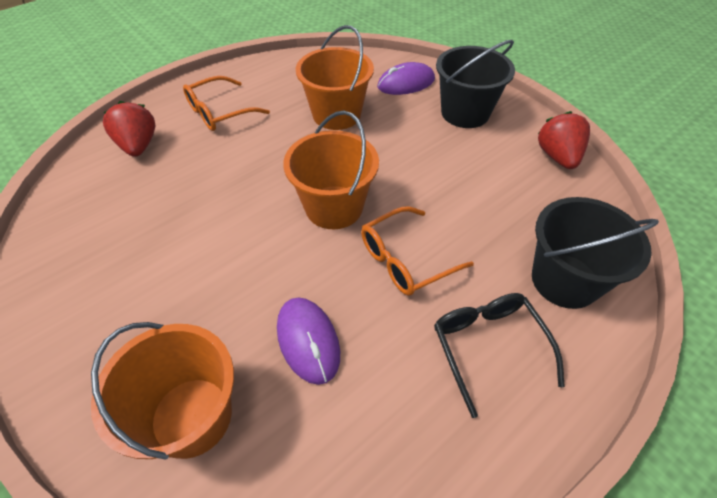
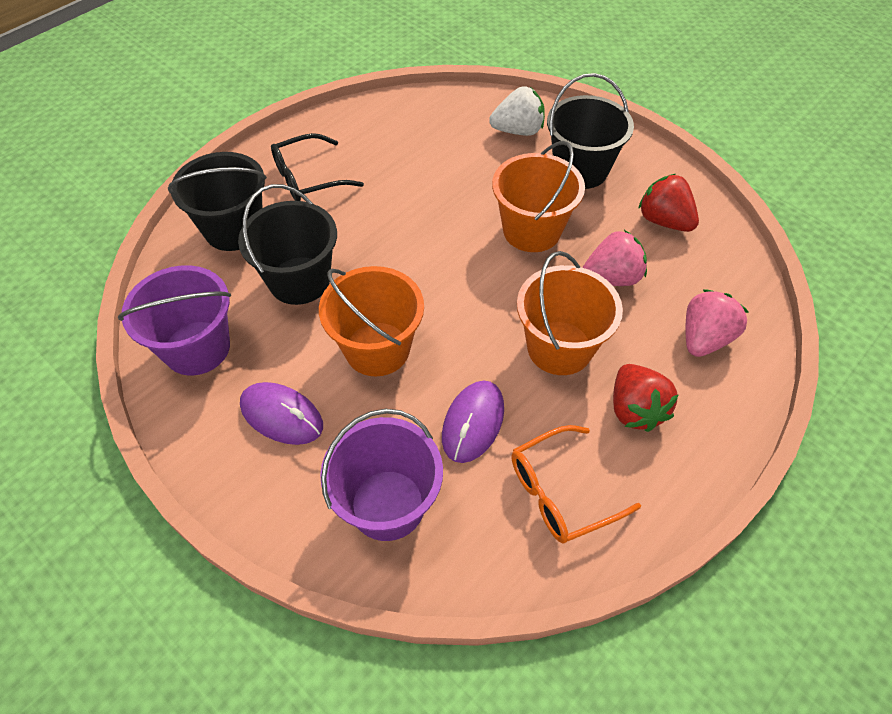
black bucket: 2 -> 3
orange glasses: 2 -> 1
pink strawberry: 0 -> 2
purple bucket: 0 -> 2
white strawberry: 0 -> 1

